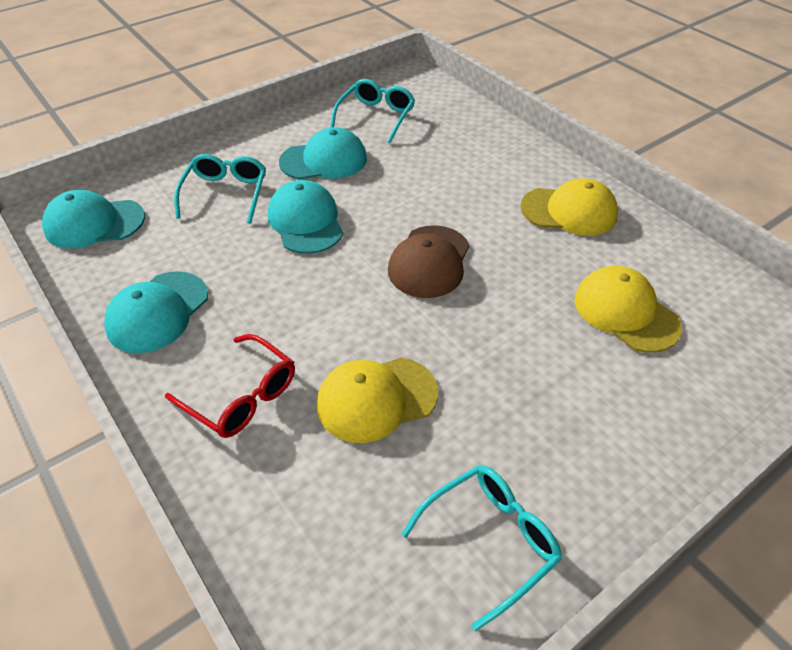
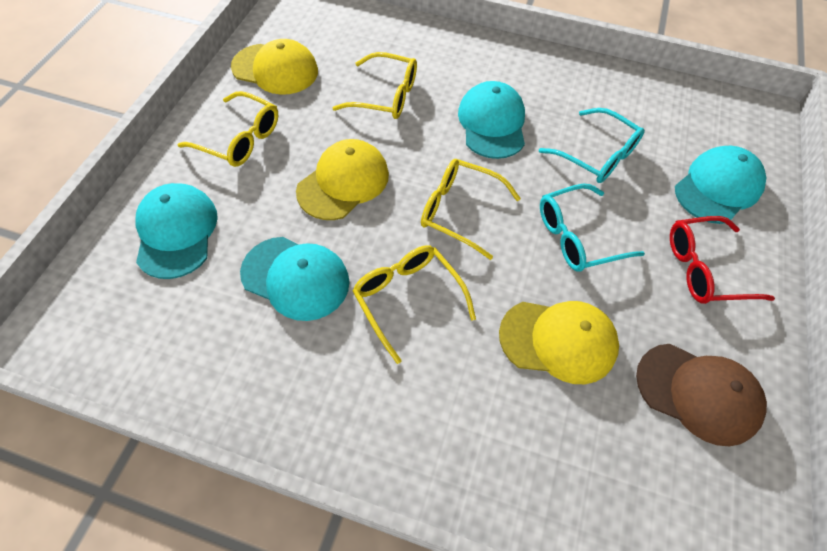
turquoise glasses: 3 -> 2
yellow glasses: 0 -> 4

